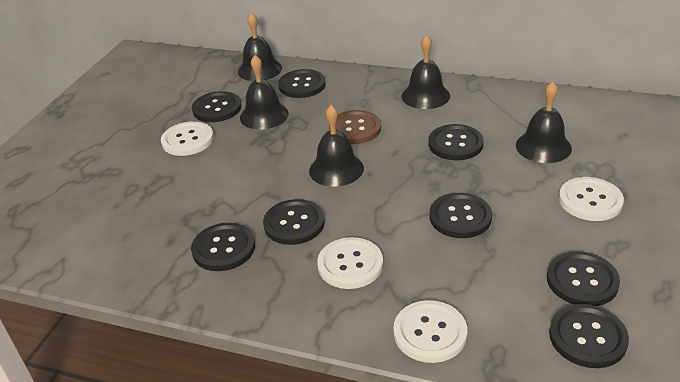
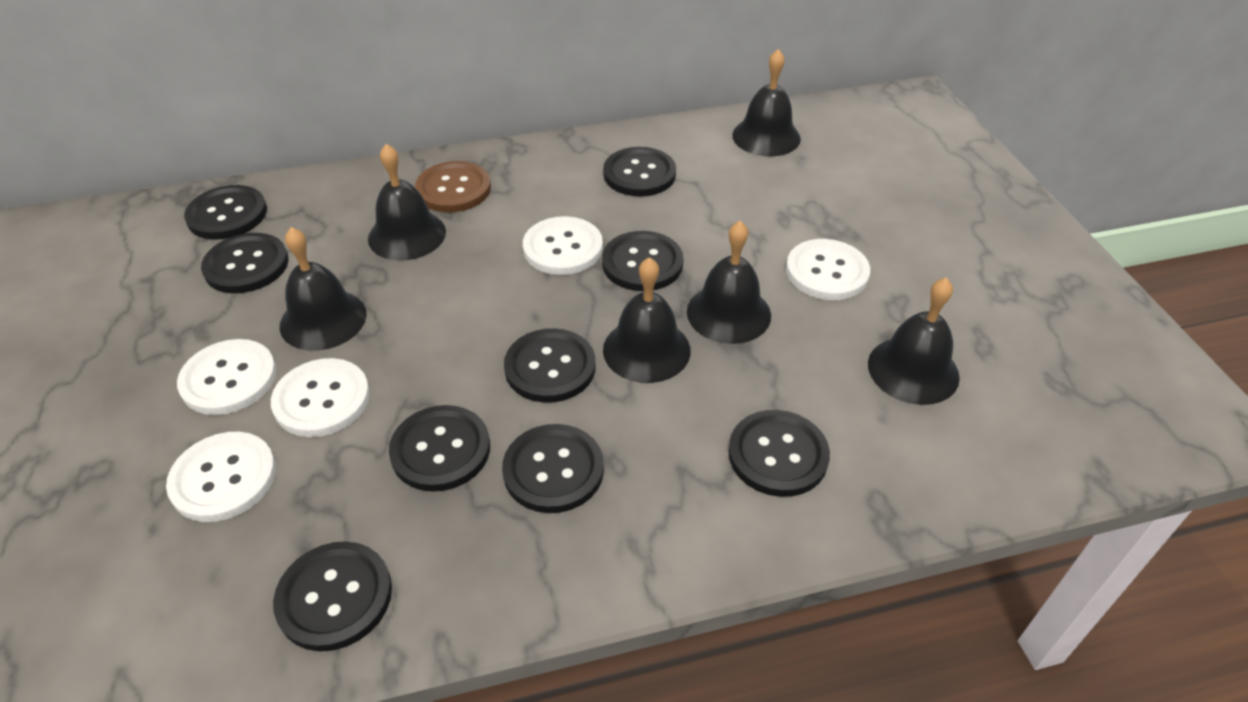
black bell: 5 -> 6
black button: 8 -> 9
white button: 4 -> 5

